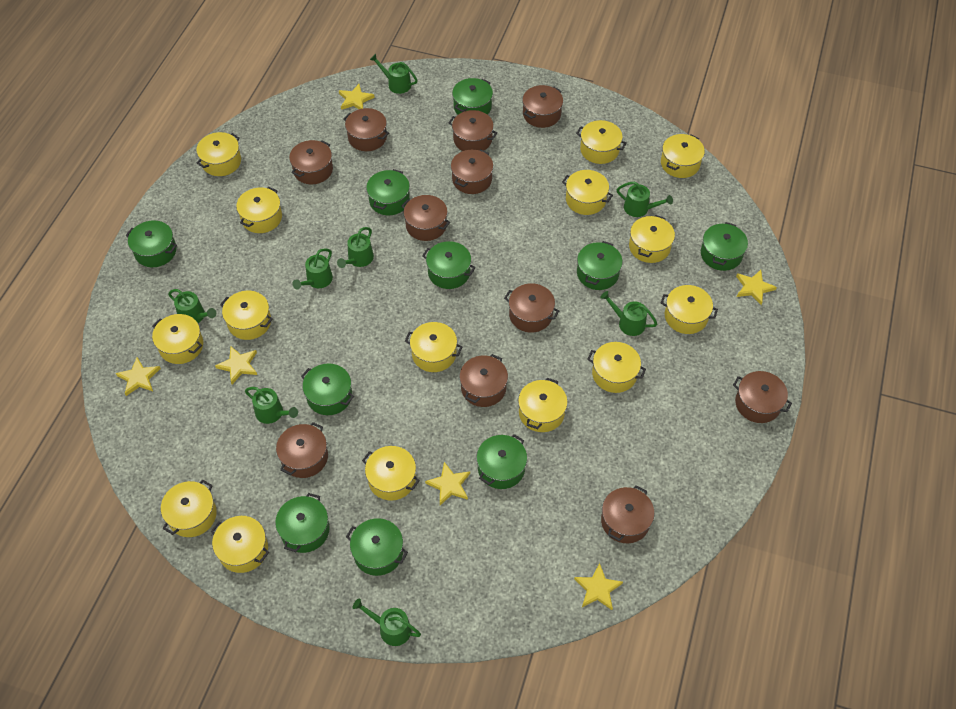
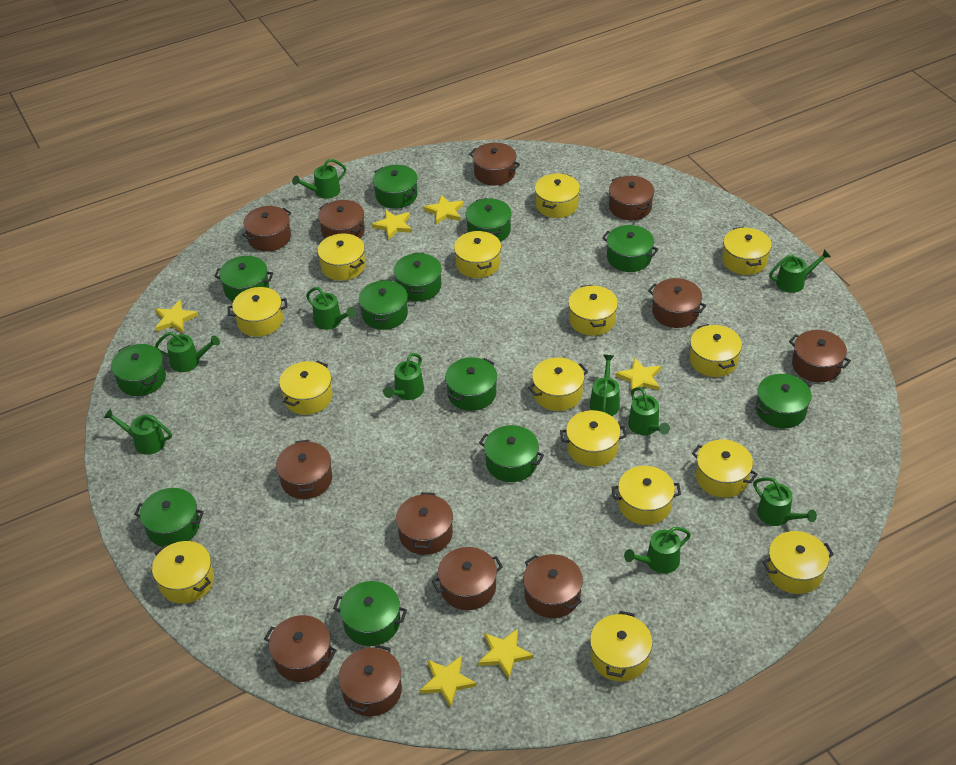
brown pot: 11 -> 12
green pot: 10 -> 12
green watering can: 8 -> 10

